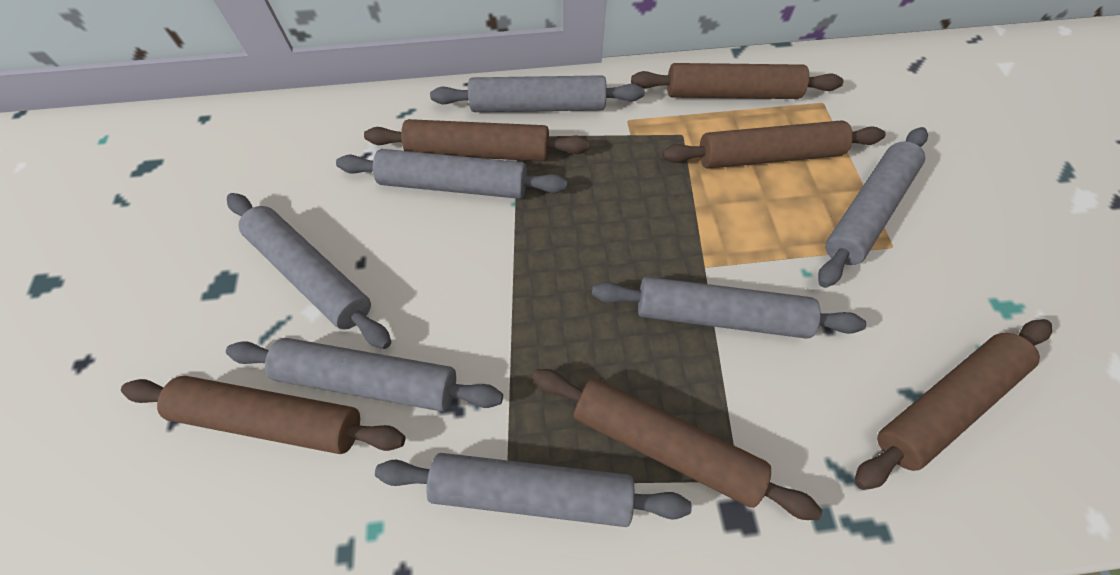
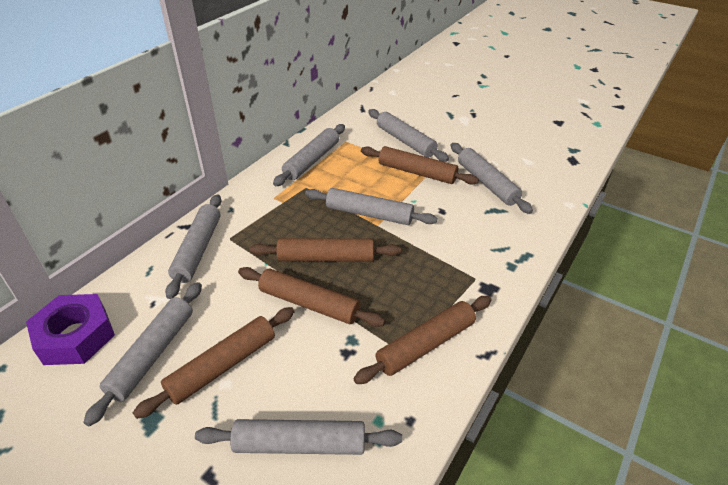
brown rolling pin: 6 -> 5
purple nut: 0 -> 1

